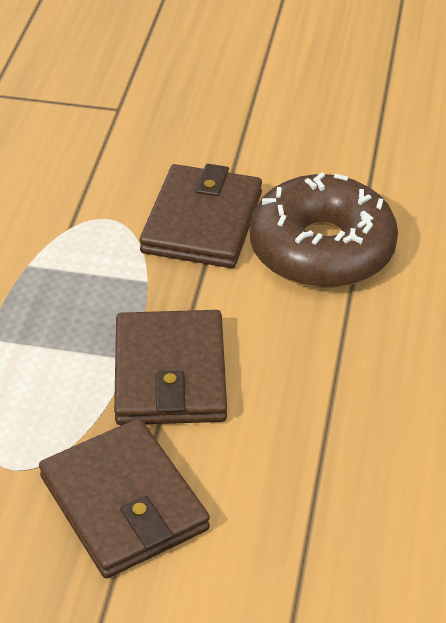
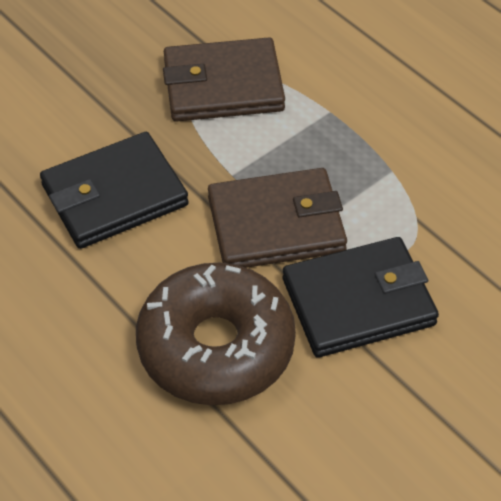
black wallet: 0 -> 2
brown wallet: 3 -> 2

